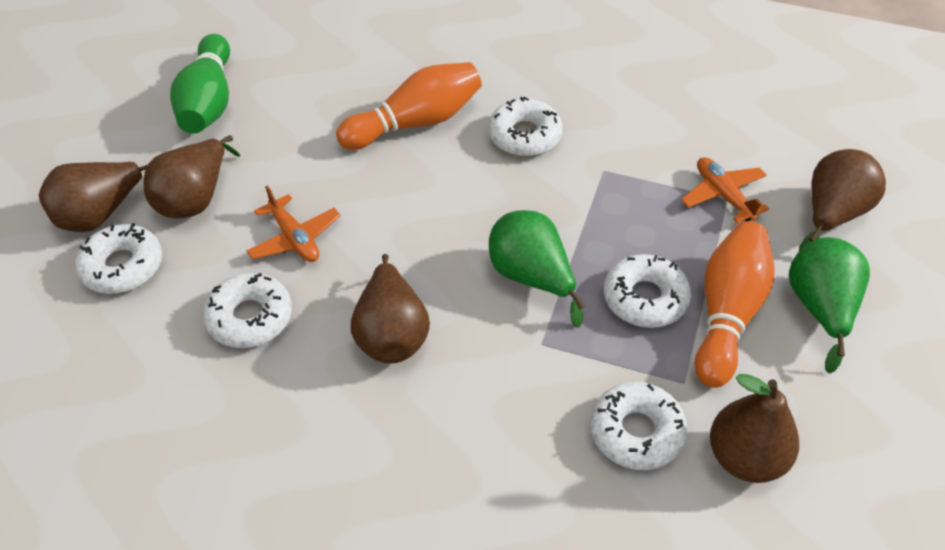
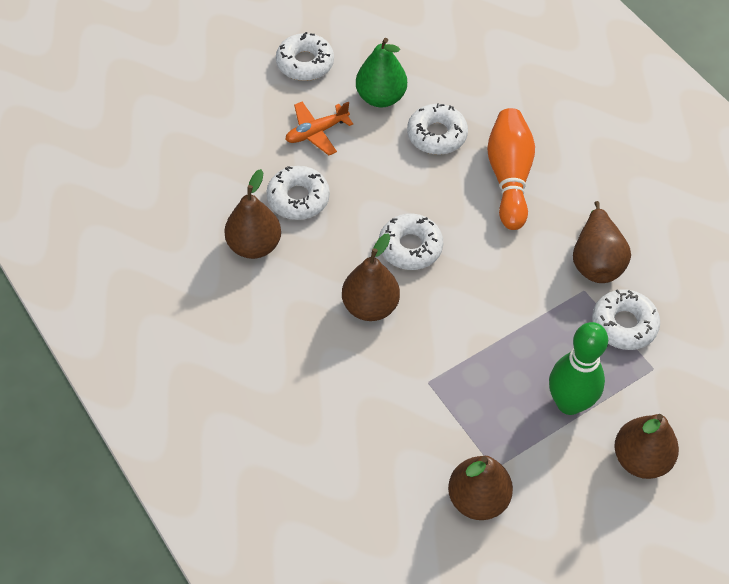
green pear: 2 -> 1
orange bowling pin: 2 -> 1
orange plane: 2 -> 1

